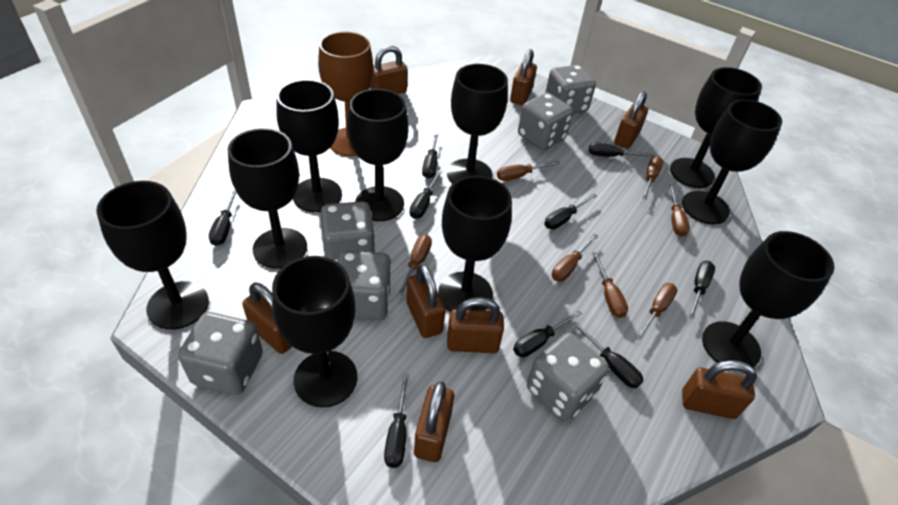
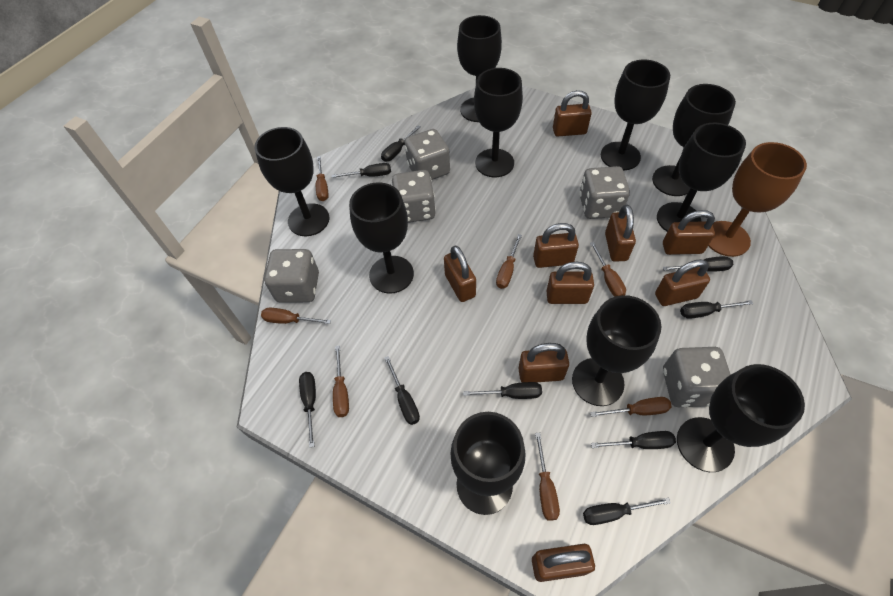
brown padlock: 8 -> 9
grey dice: 6 -> 5

